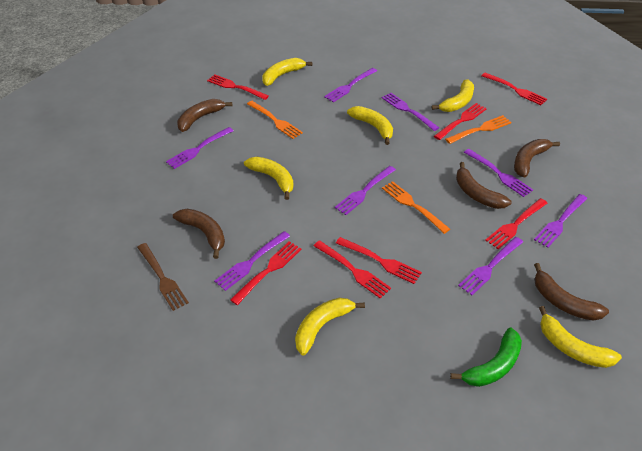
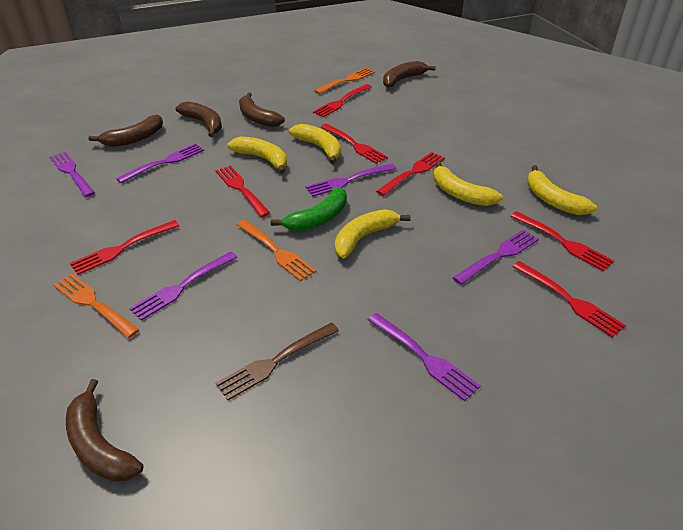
purple fork: 8 -> 6
yellow banana: 6 -> 5

